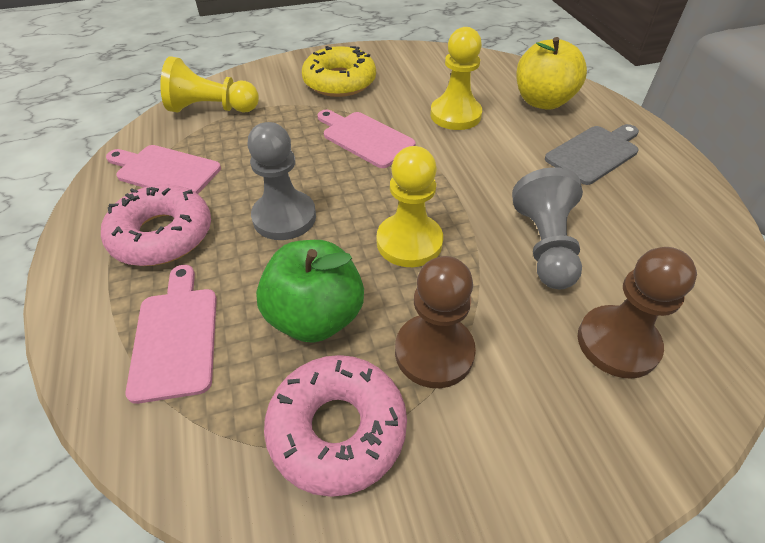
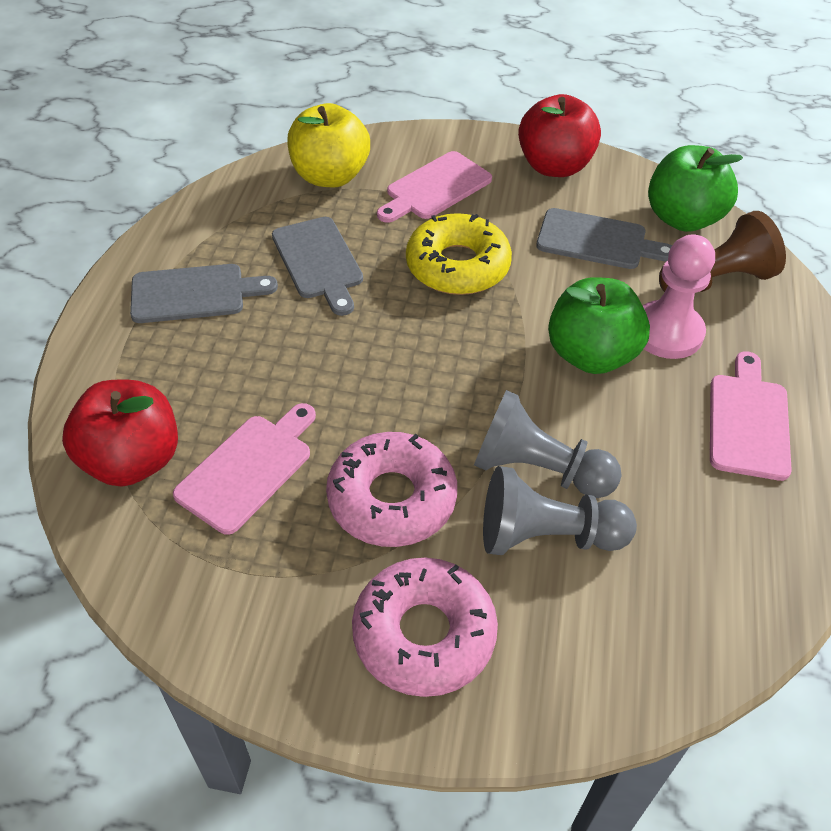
brown pawn: 2 -> 1
green apple: 1 -> 2
grey cutting board: 1 -> 3
pink pawn: 0 -> 1
red apple: 0 -> 2
yellow pawn: 3 -> 0

